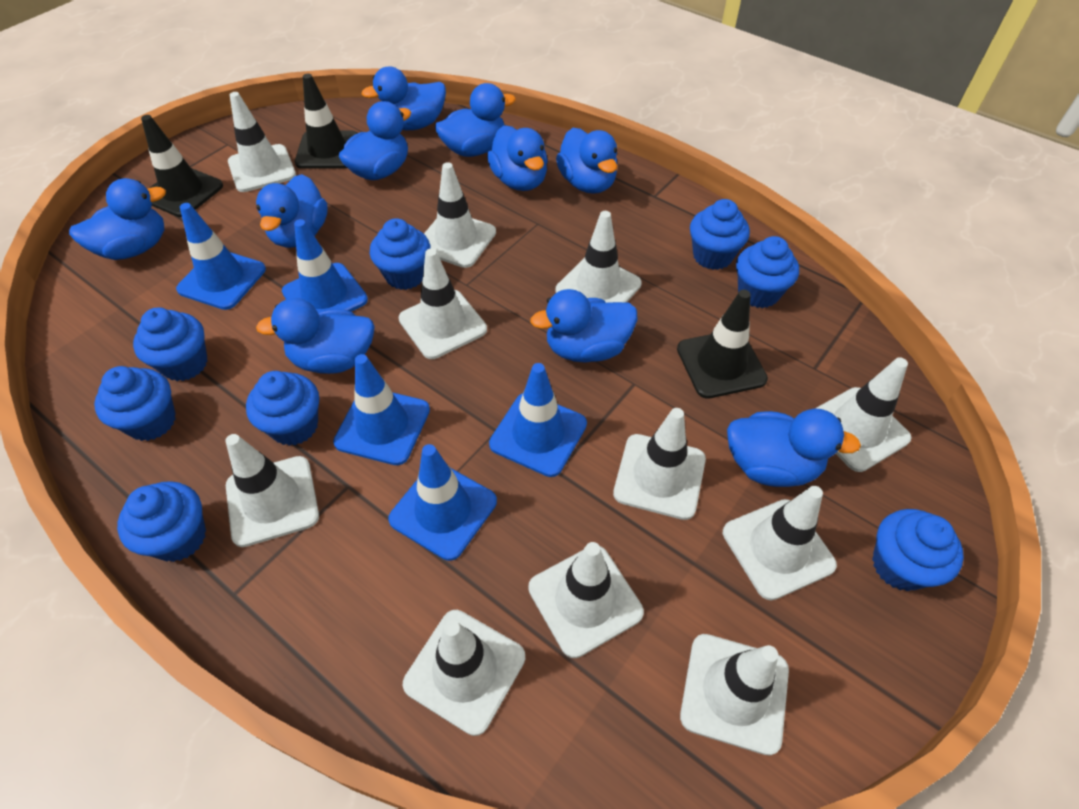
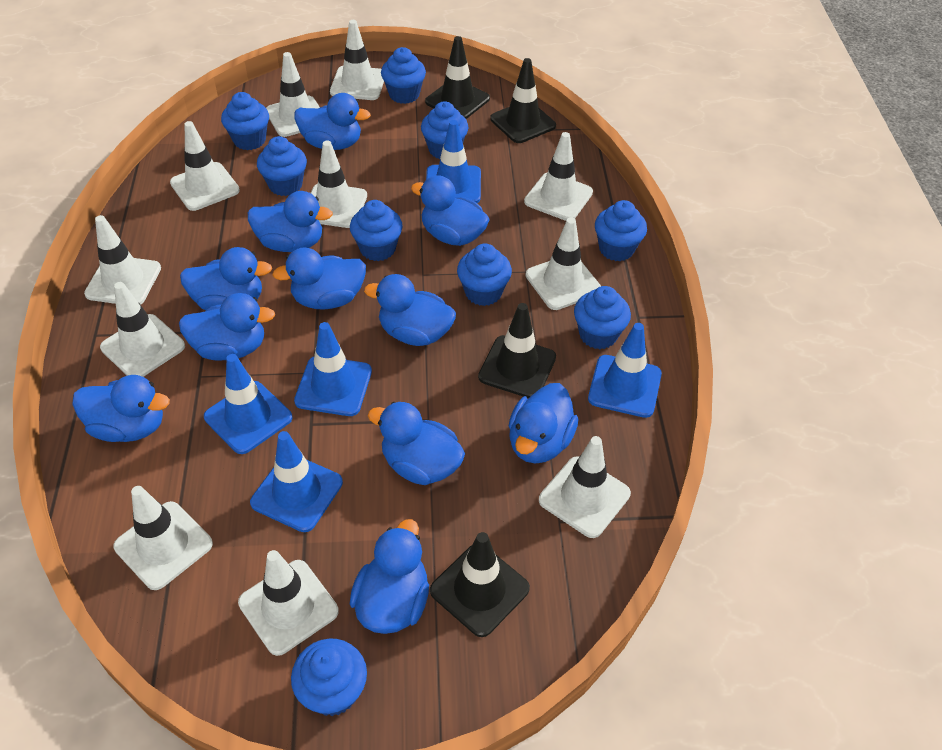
black traffic cone: 3 -> 4
blue cupcake: 8 -> 9
blue duck: 10 -> 11

